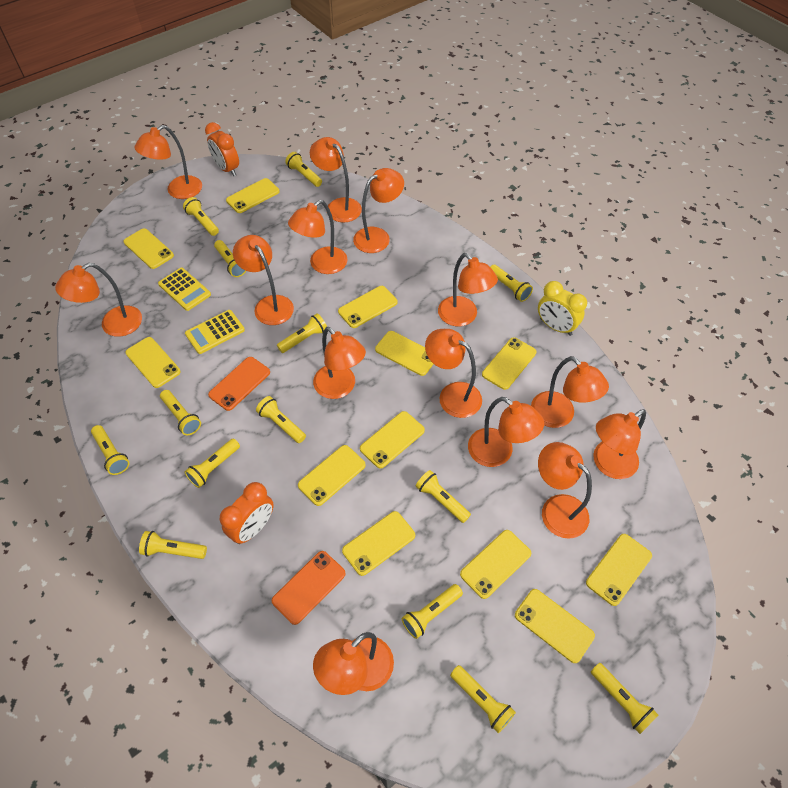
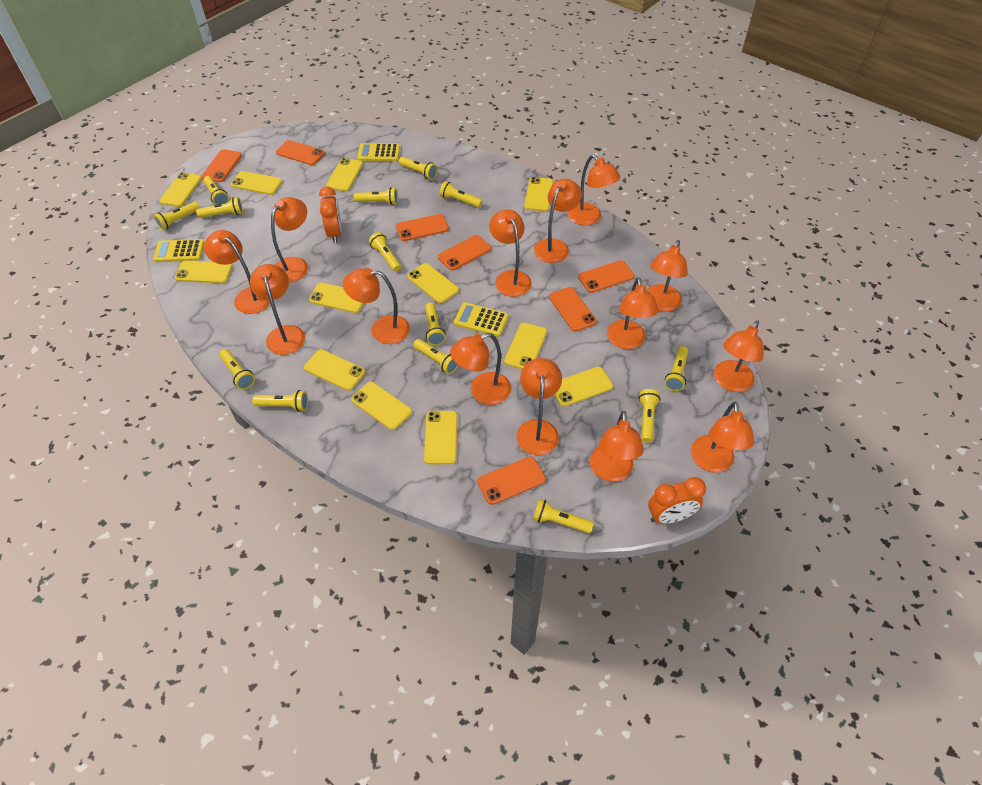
orange phone: 2 -> 7
yellow calculator: 2 -> 3
yellow clock: 1 -> 0

